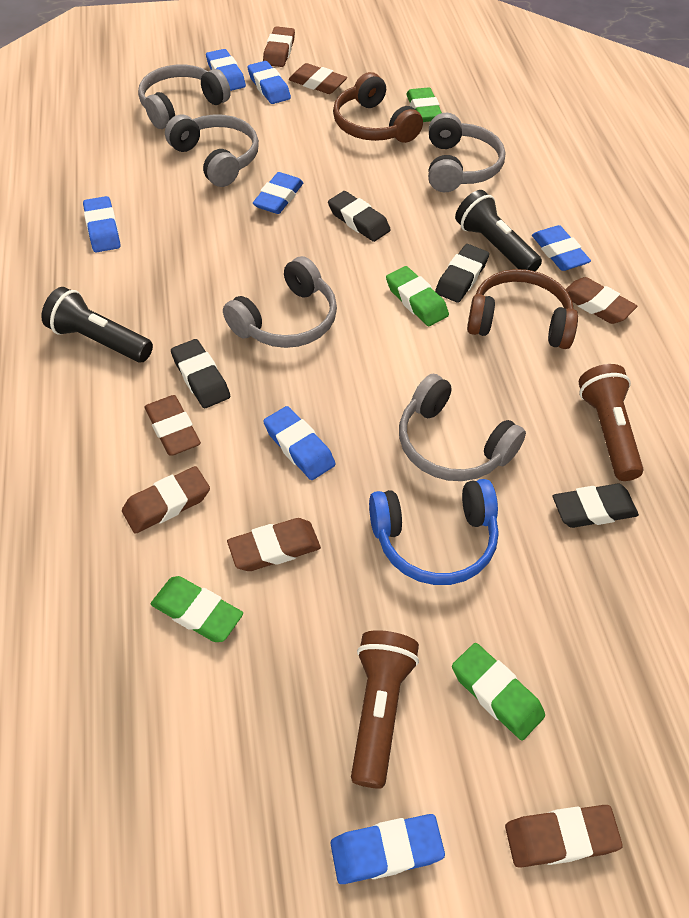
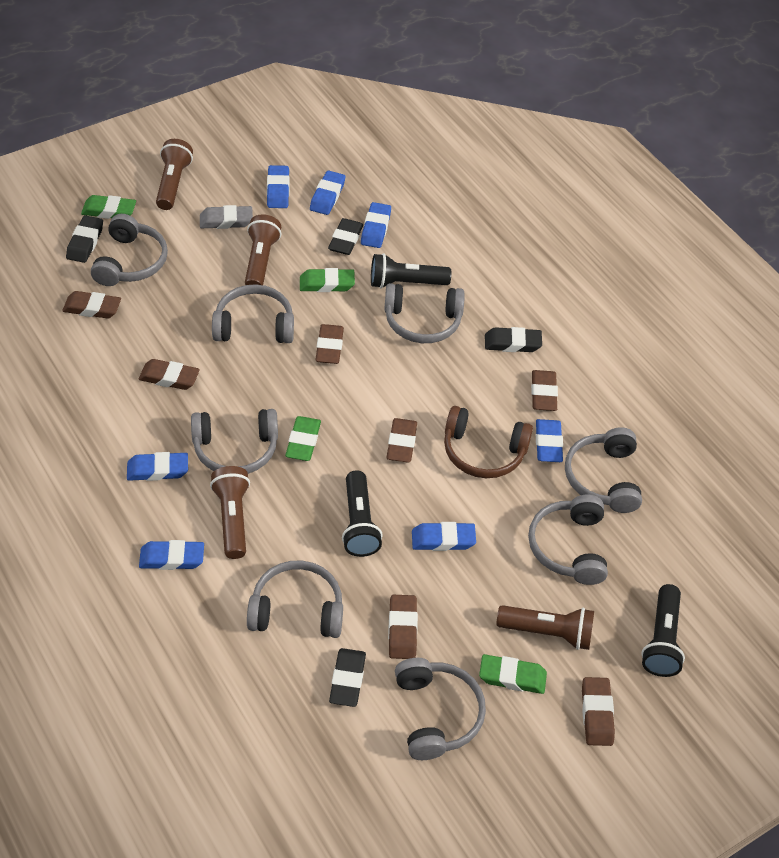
black flashlight: 2 -> 3
blue headphones: 1 -> 0
brown flashlight: 2 -> 4
brown headphones: 2 -> 1
grey eraser: 0 -> 1
grey headphones: 5 -> 8

